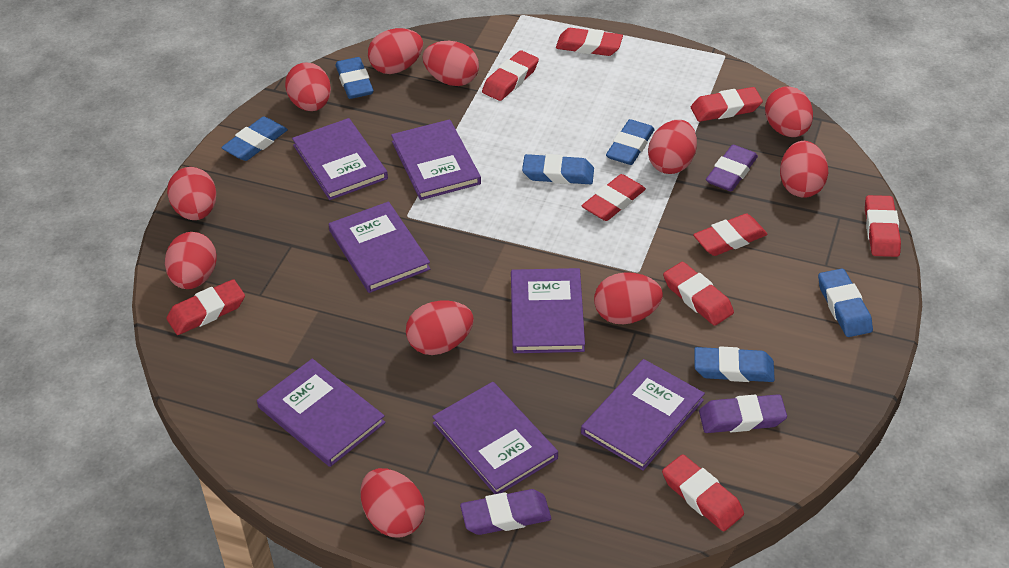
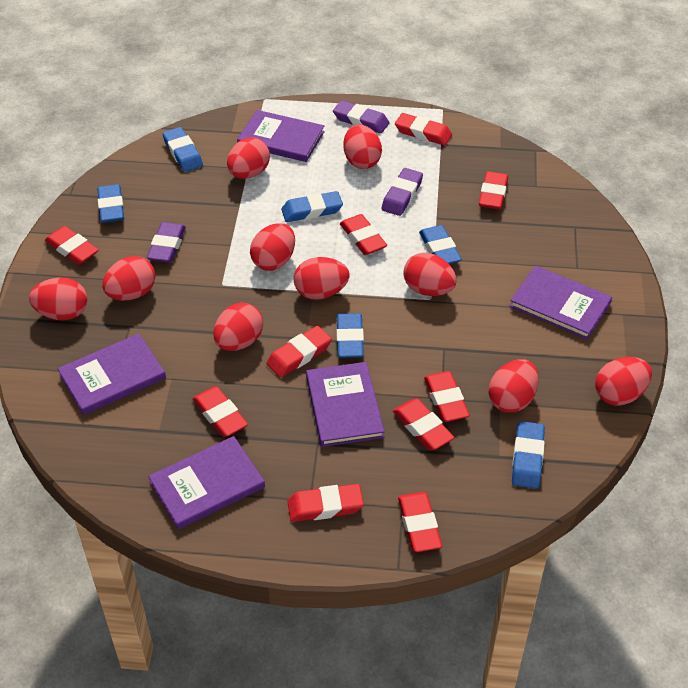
purple book: 7 -> 5
red egg: 11 -> 10
red eraser: 9 -> 10

